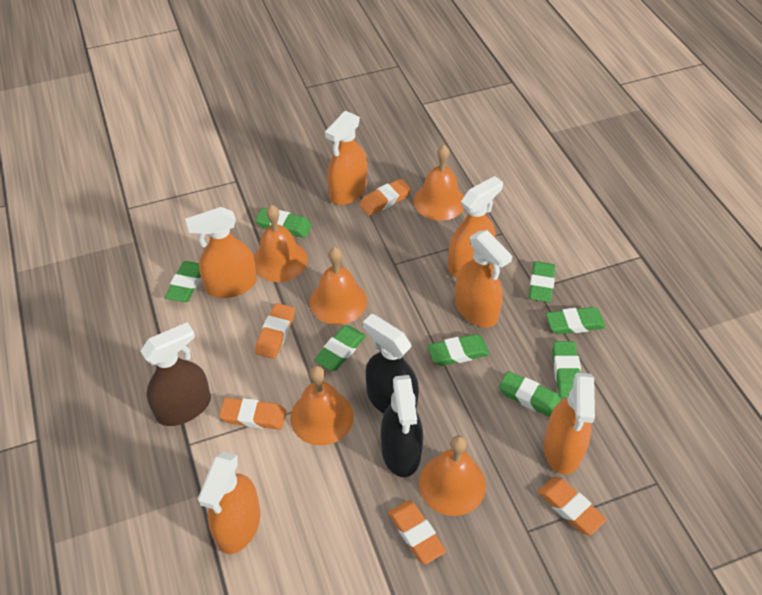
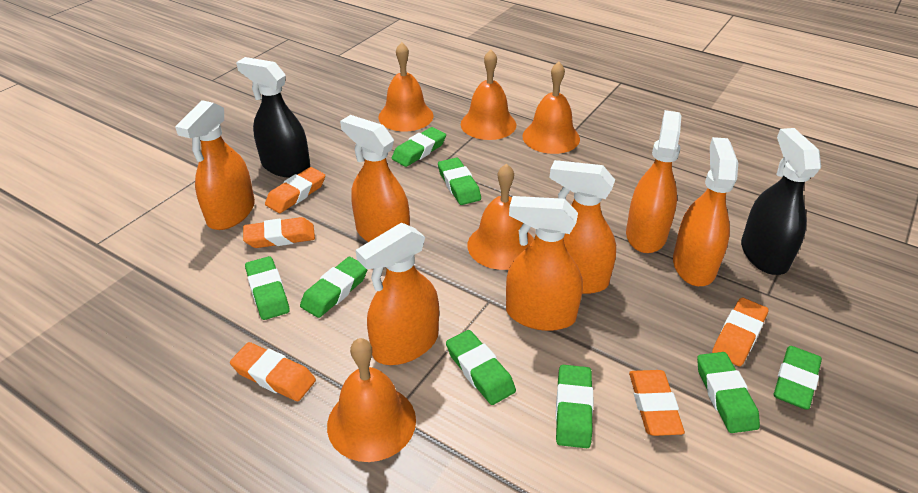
brown spray bottle: 1 -> 0
orange spray bottle: 6 -> 7

